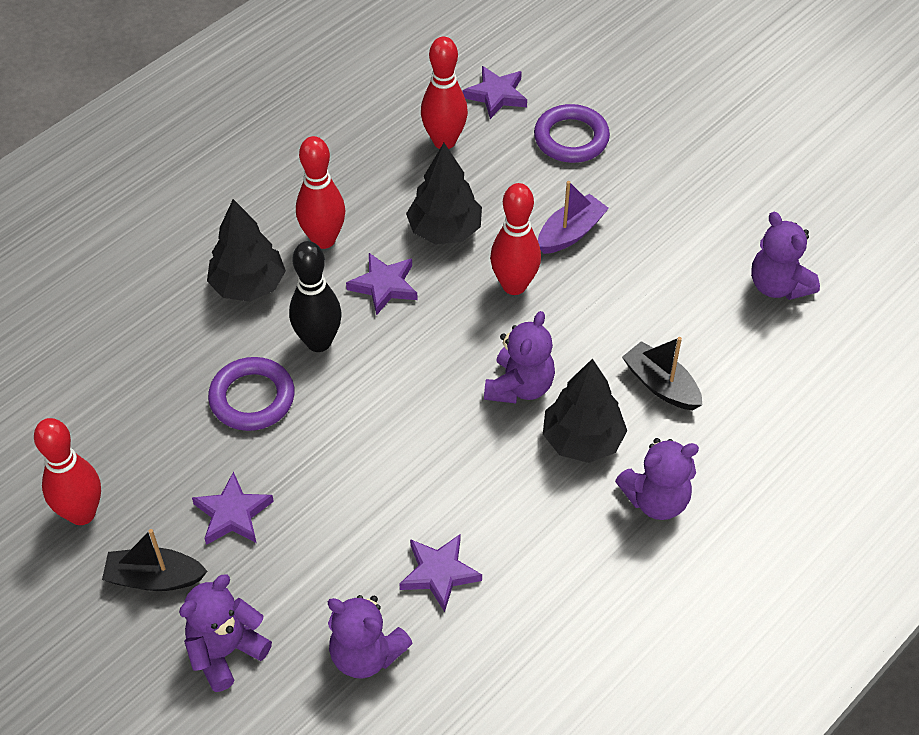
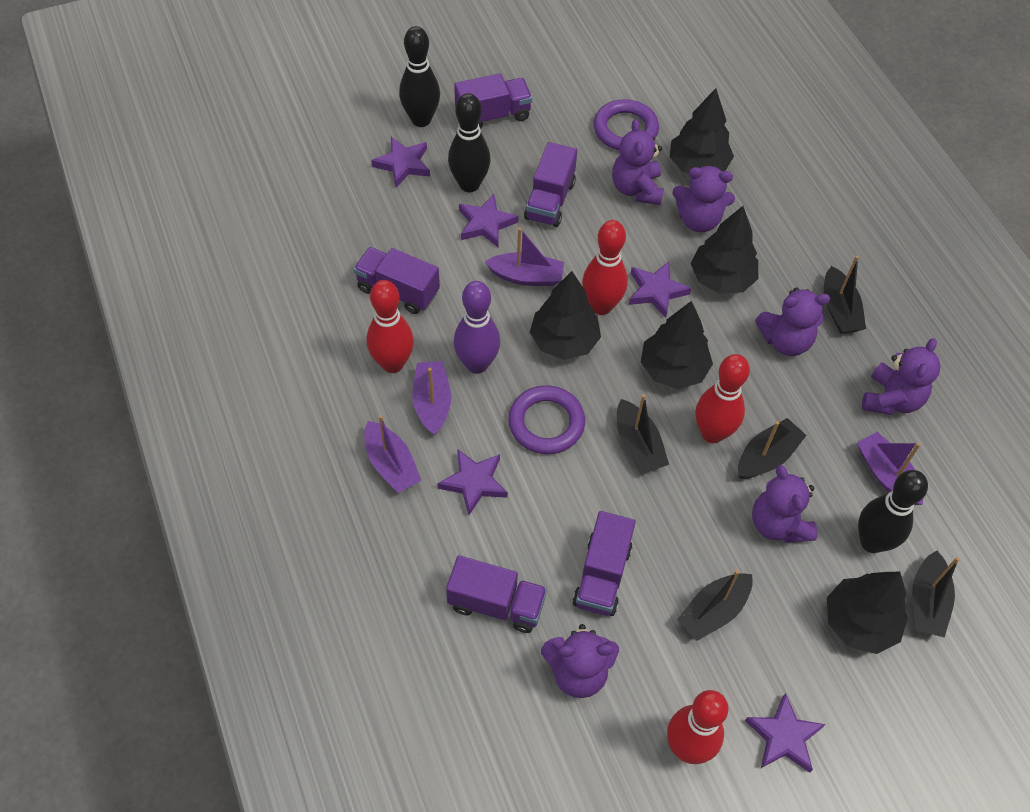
black boat: 2 -> 5
black bowling pin: 1 -> 3
black tree: 3 -> 5
purple boat: 1 -> 4
purple bowling pin: 0 -> 1
purple star: 4 -> 5
purple teddy bear: 5 -> 6
purple truck: 0 -> 5

